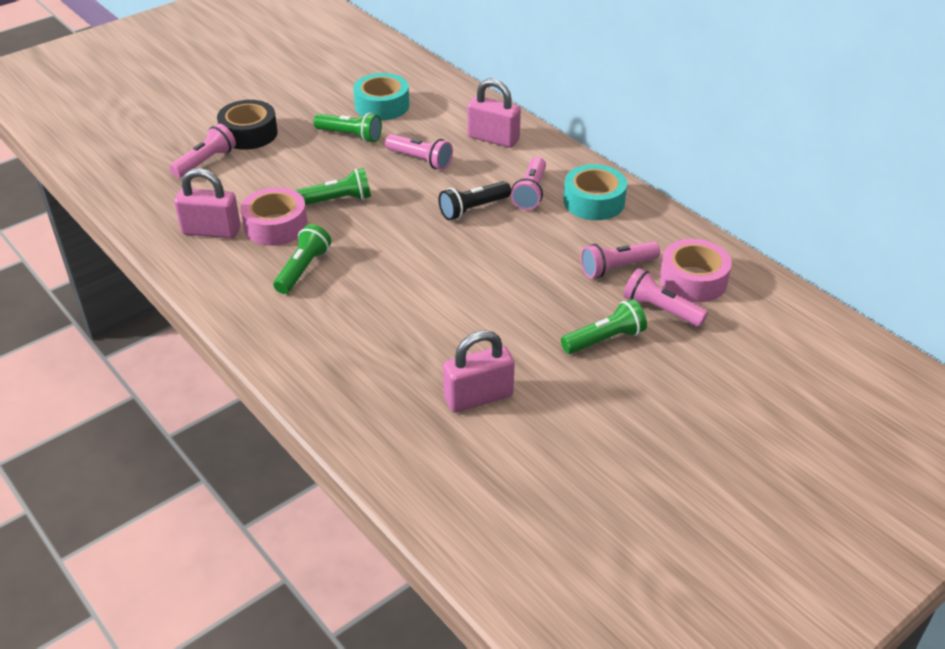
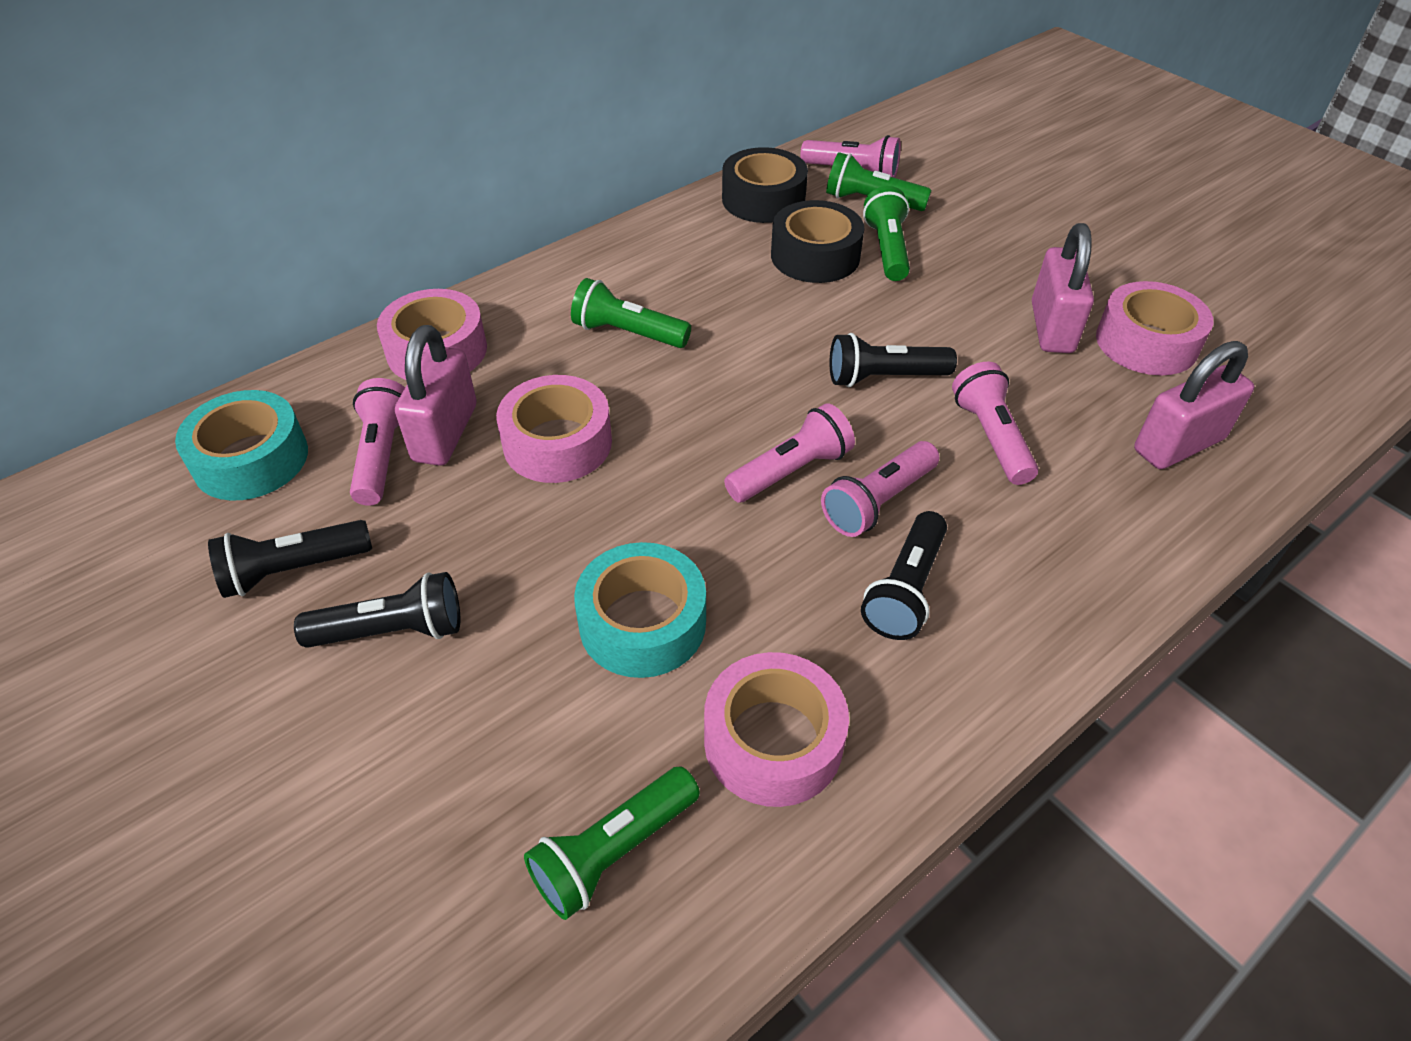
black flashlight: 1 -> 4
black tape: 1 -> 2
pink tape: 2 -> 4

